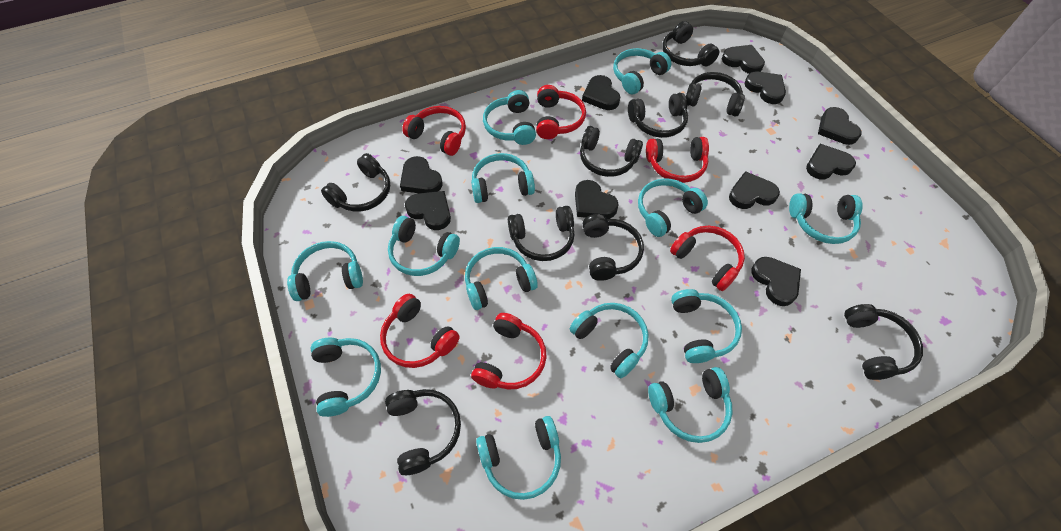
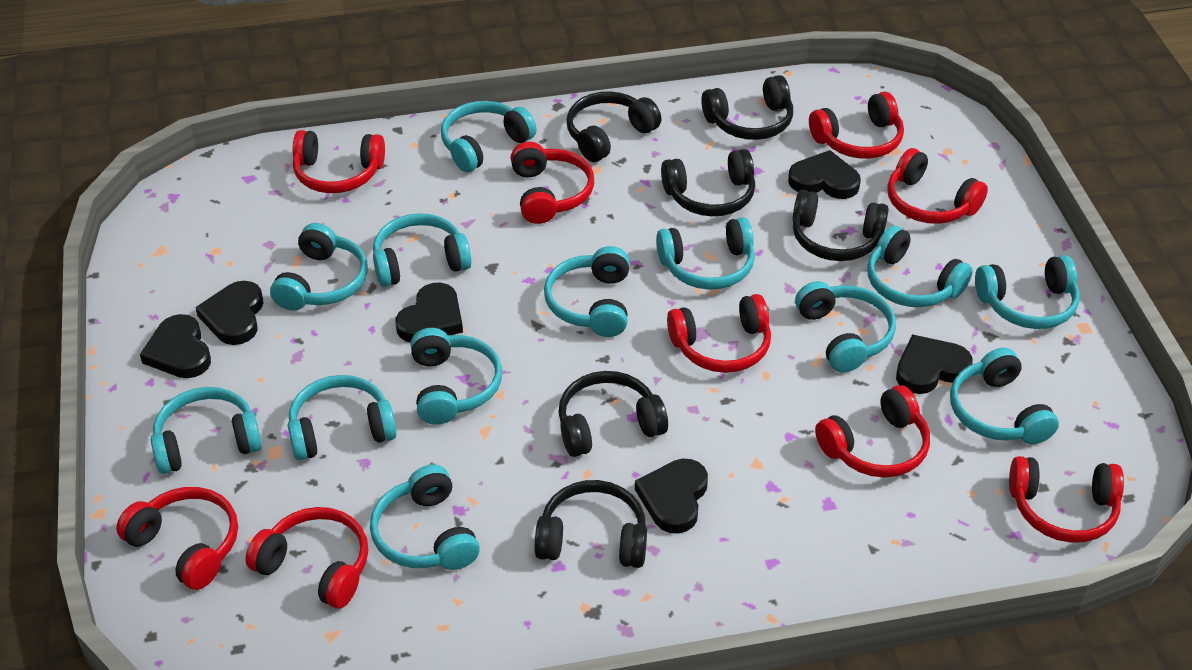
black headphones: 9 -> 6
black heart: 10 -> 6
red headphones: 6 -> 9

